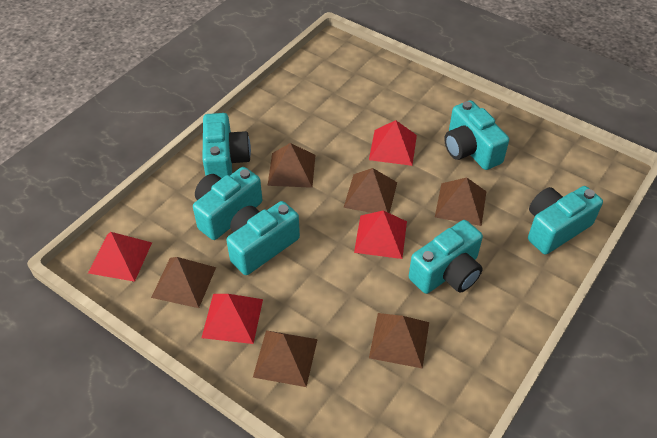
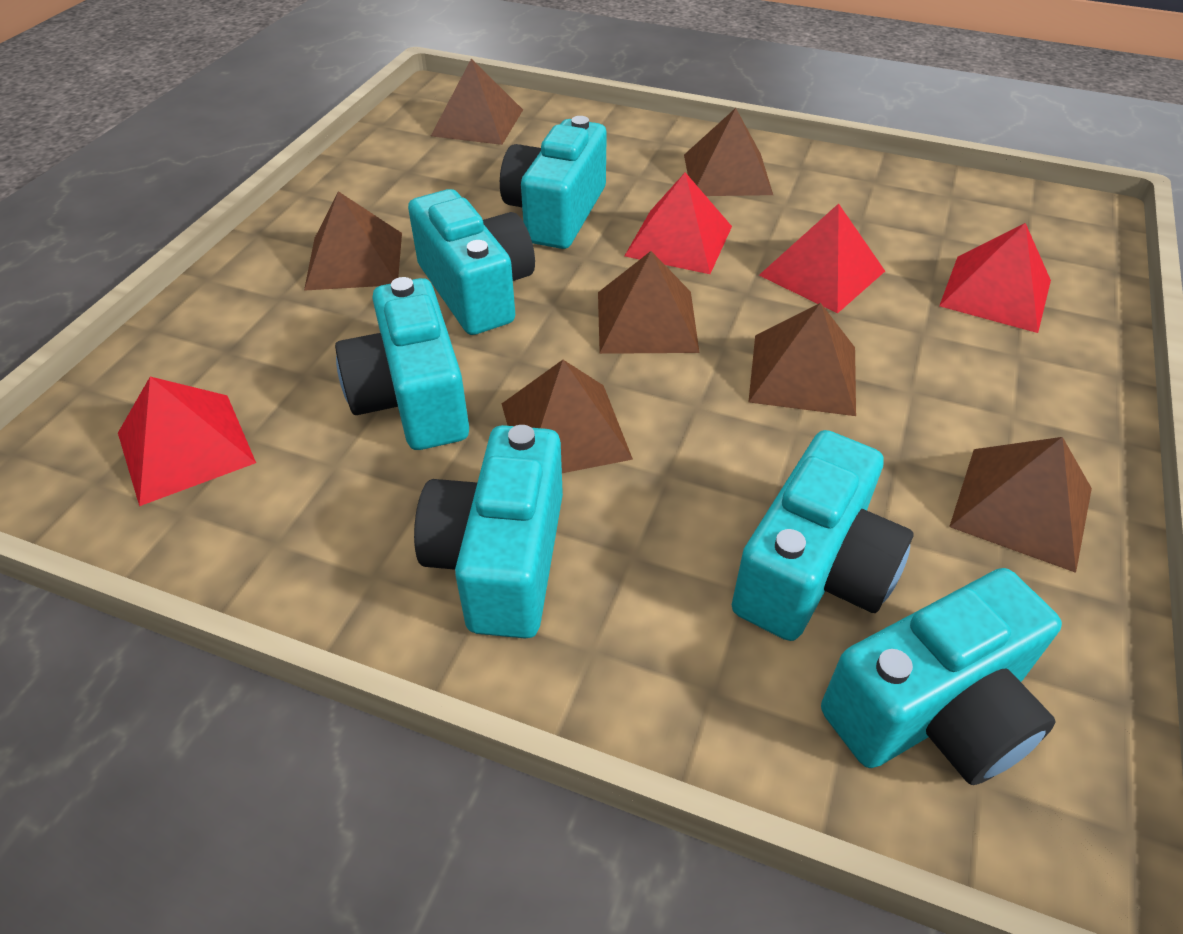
brown pyramid: 6 -> 7

